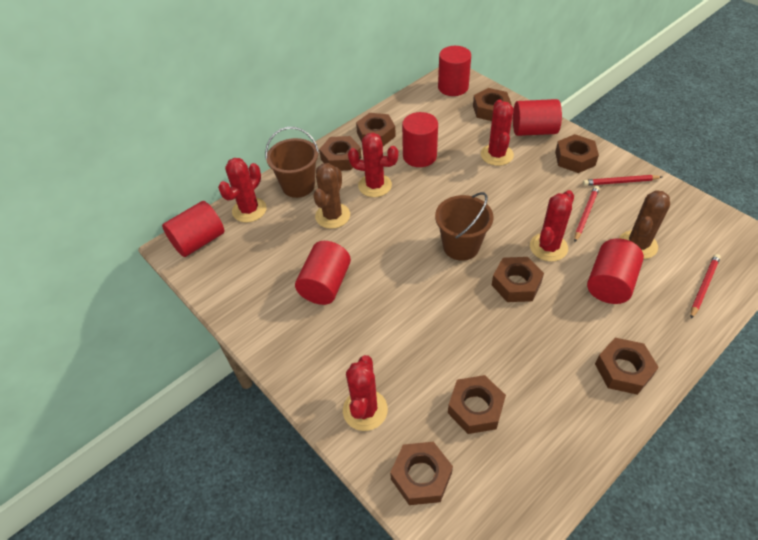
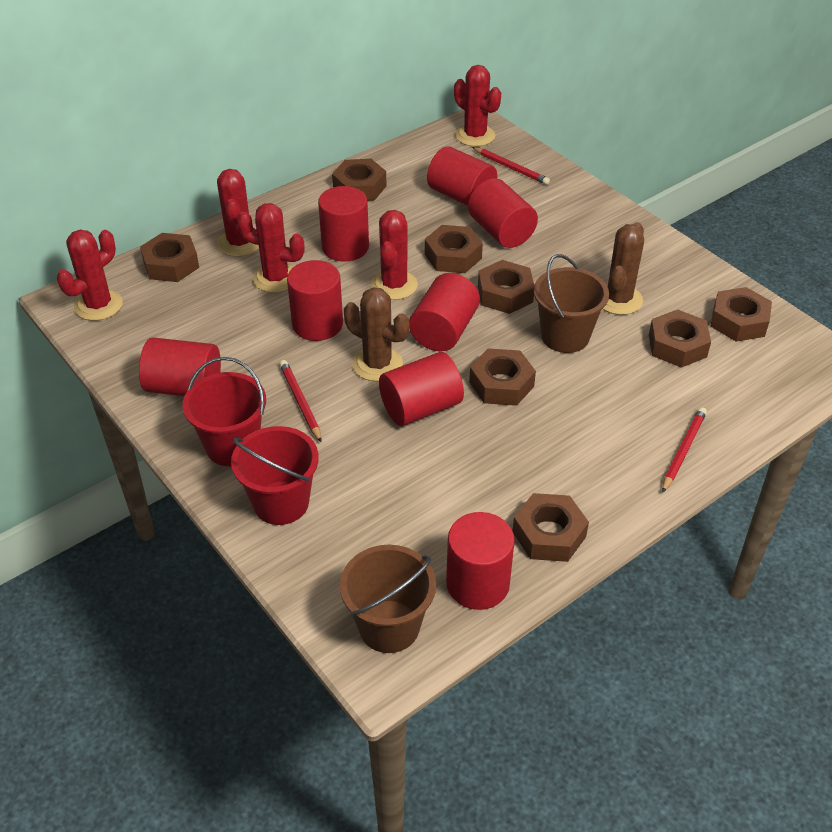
red bucket: 0 -> 2
red cylinder: 6 -> 8

